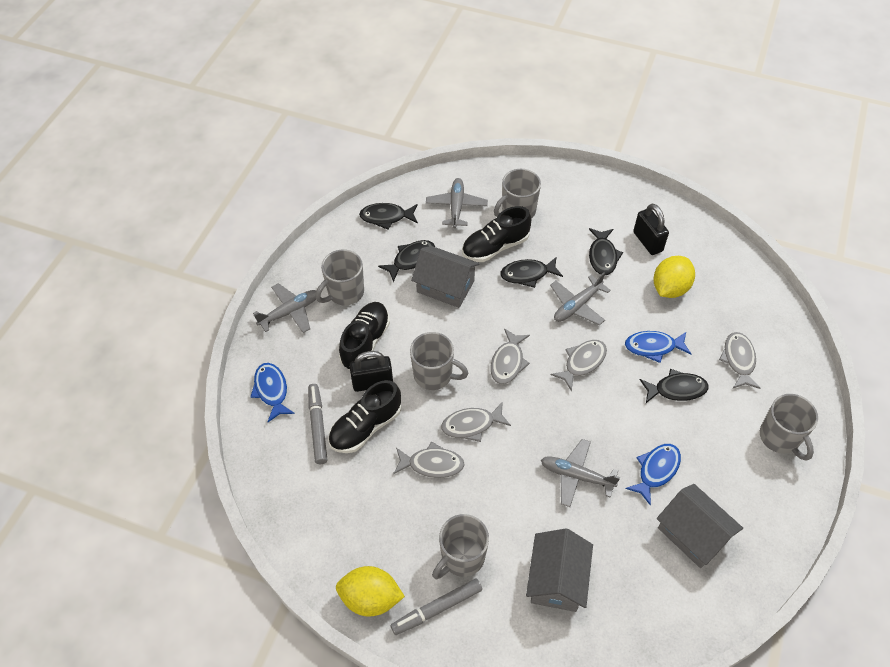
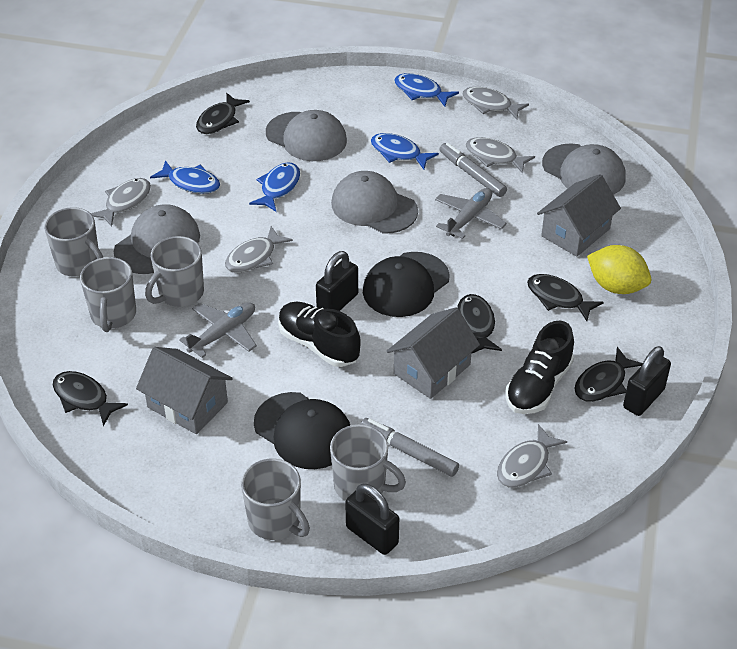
black cap: 0 -> 2
black padlock: 2 -> 3
black shoe: 3 -> 2
blue fish: 3 -> 4
grey cap: 0 -> 4
grey plane: 4 -> 2
yellow lemon: 2 -> 1

